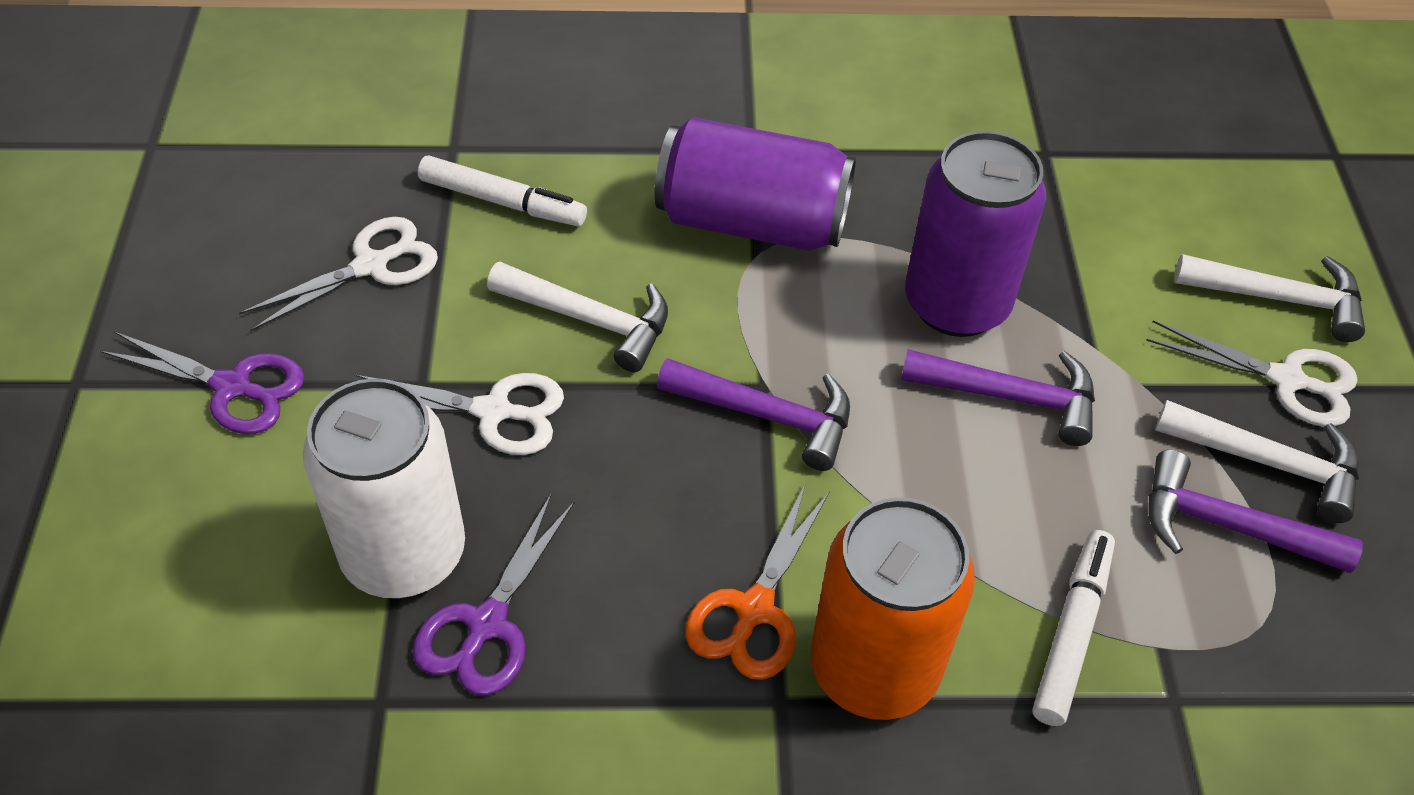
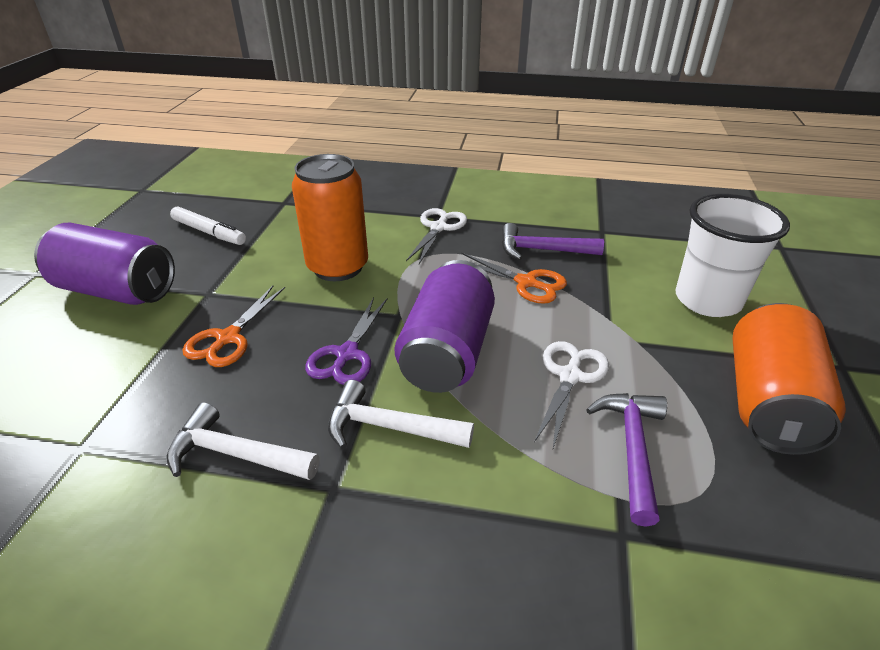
orange can: 1 -> 2
orange scissors: 1 -> 2
purple hammer: 3 -> 2
purple scissors: 2 -> 1
white can: 1 -> 0
white cup: 0 -> 1
white hammer: 3 -> 2
white marker: 2 -> 1
white scissors: 3 -> 2

